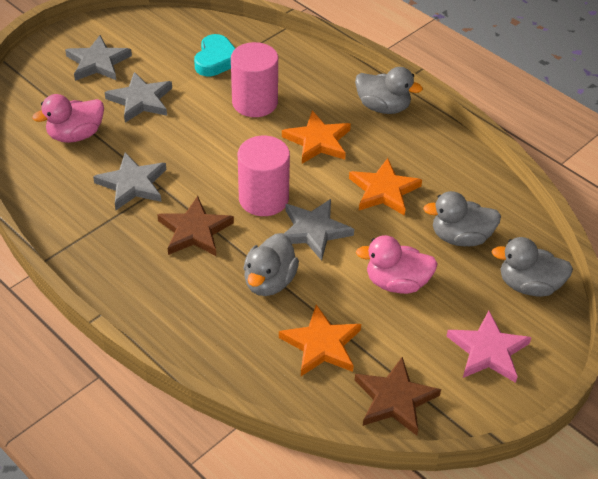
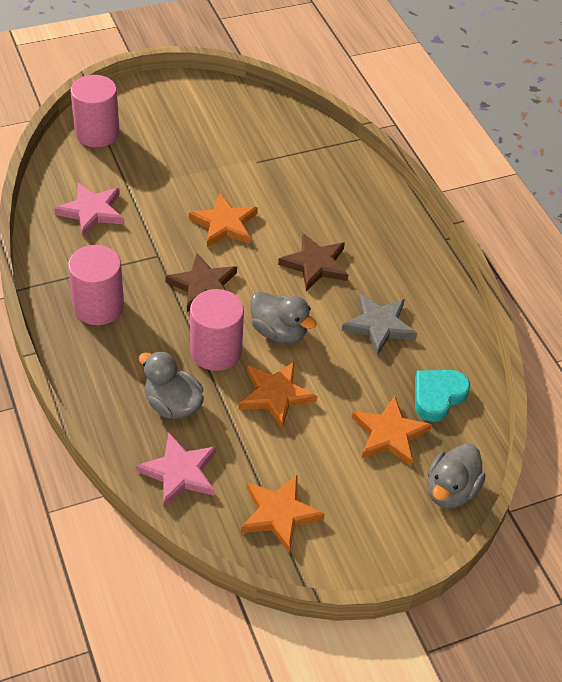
grey duck: 4 -> 3
grey star: 4 -> 1
orange star: 3 -> 4
pink cylinder: 2 -> 3
pink duck: 2 -> 0
pink star: 1 -> 2

